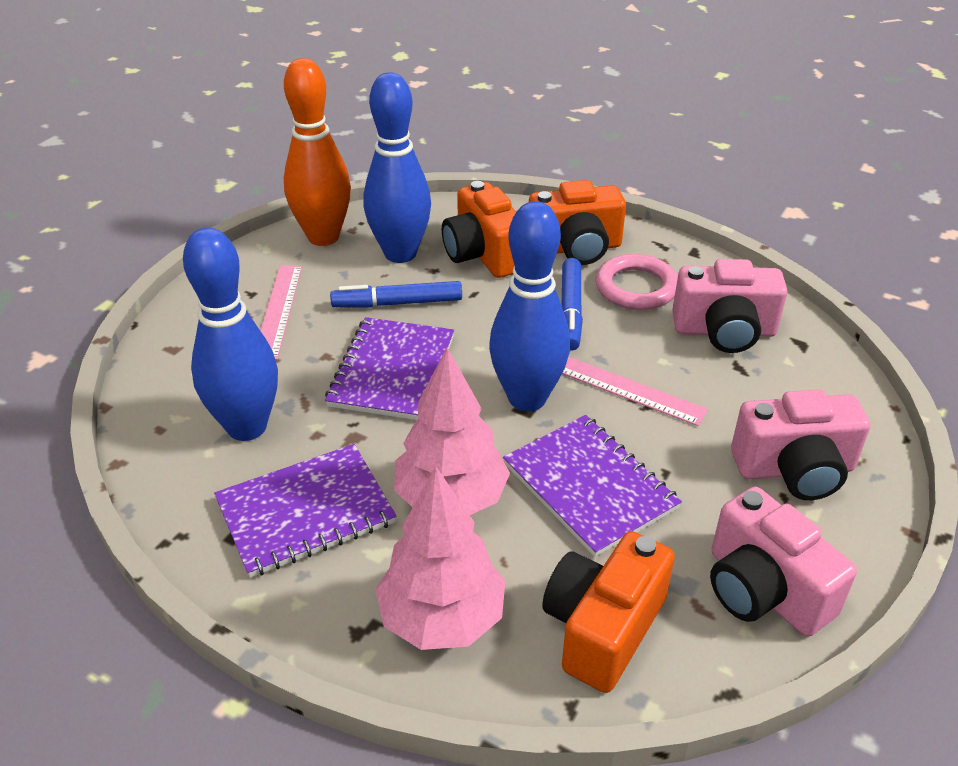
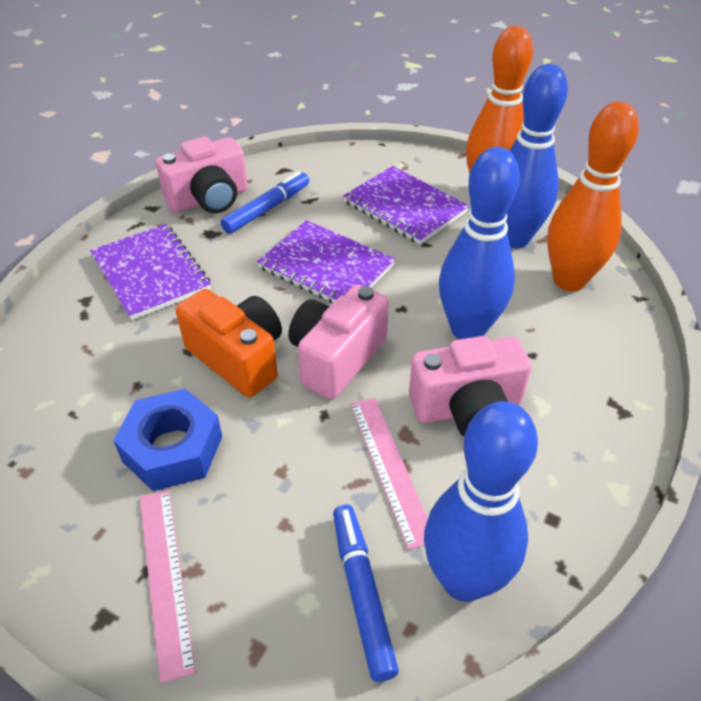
blue nut: 0 -> 1
orange bowling pin: 1 -> 2
orange camera: 3 -> 1
pink ring: 1 -> 0
pink tree: 2 -> 0

